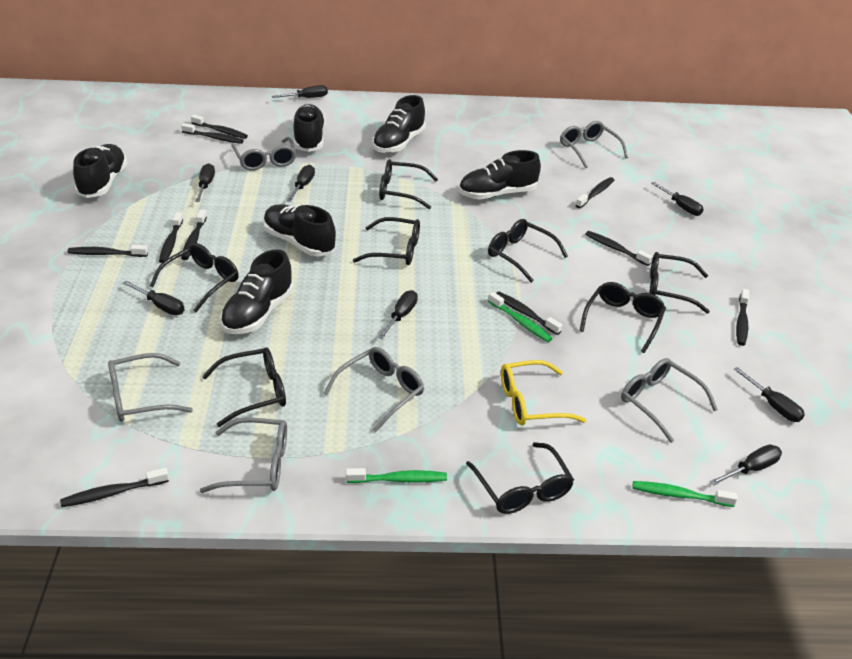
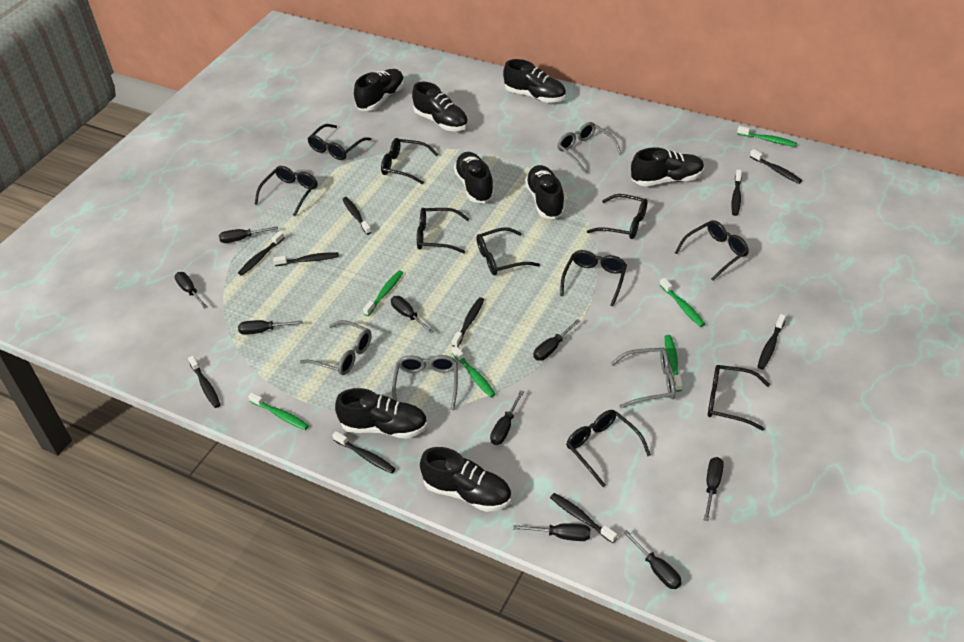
black glasses: 8 -> 10
black screwdriver: 8 -> 9
black shoe: 6 -> 8
green toothbrush: 3 -> 6
grey glasses: 6 -> 4
yellow glasses: 1 -> 0

